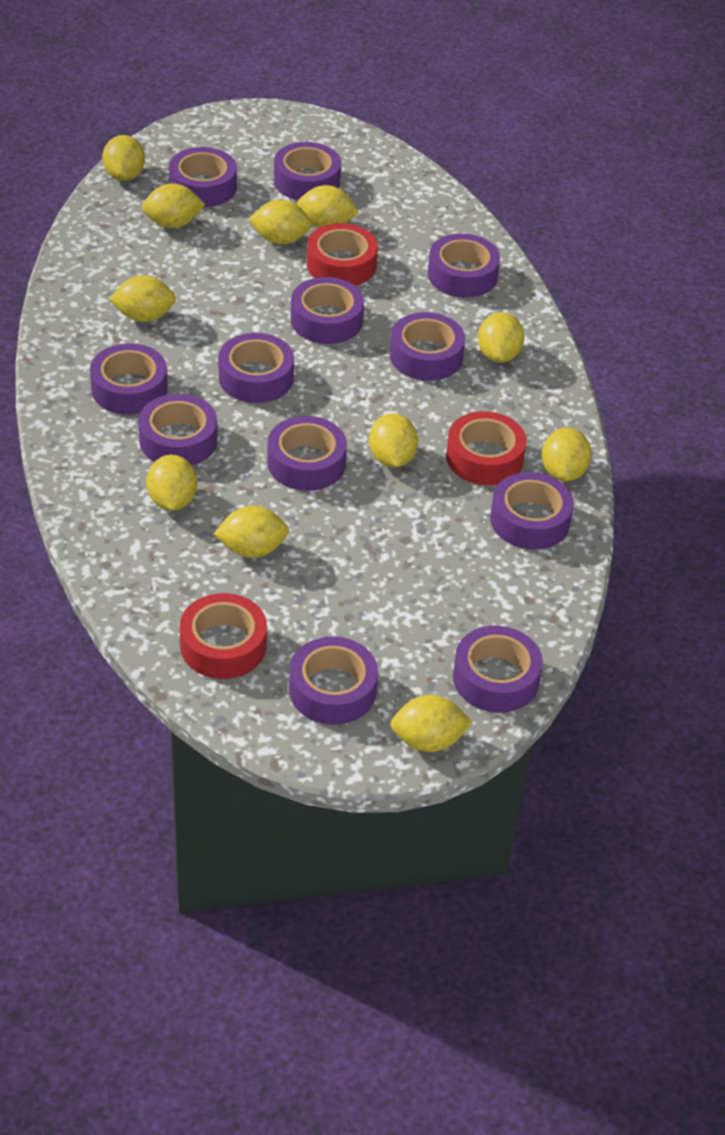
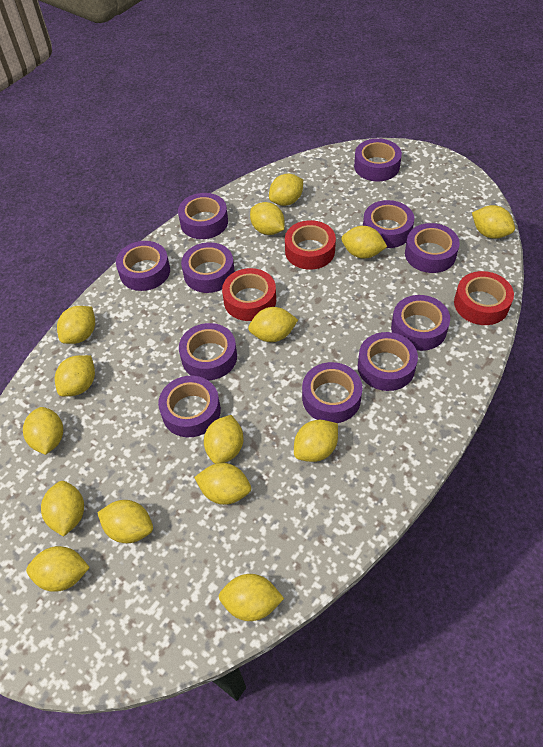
purple tape: 12 -> 11
yellow lemon: 11 -> 15

